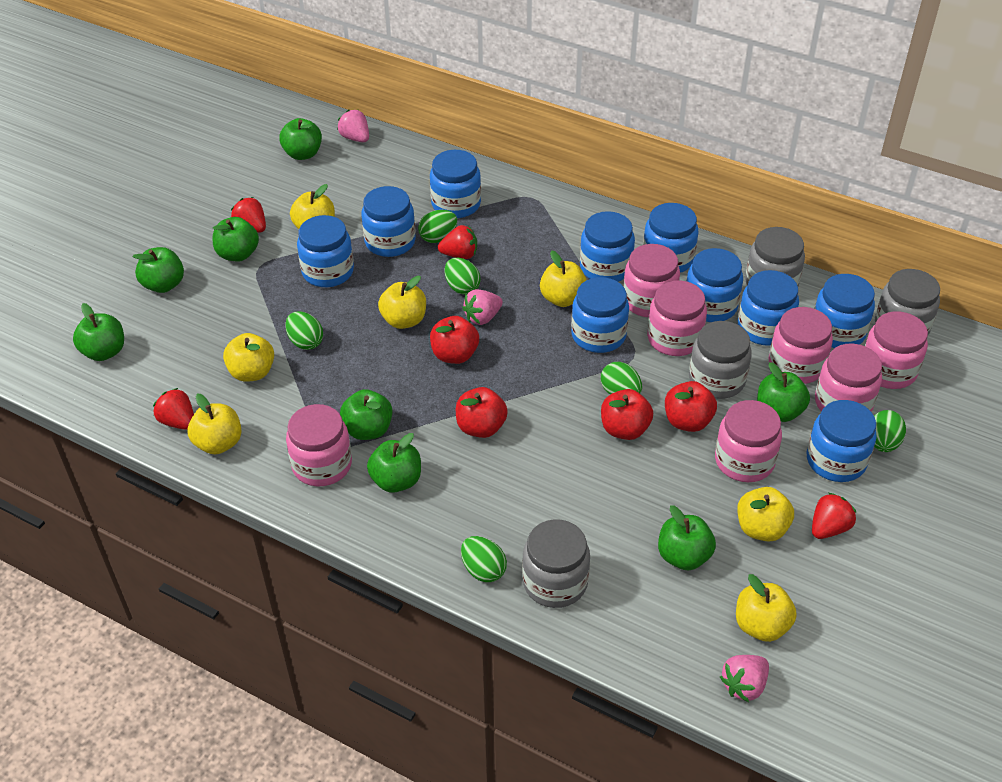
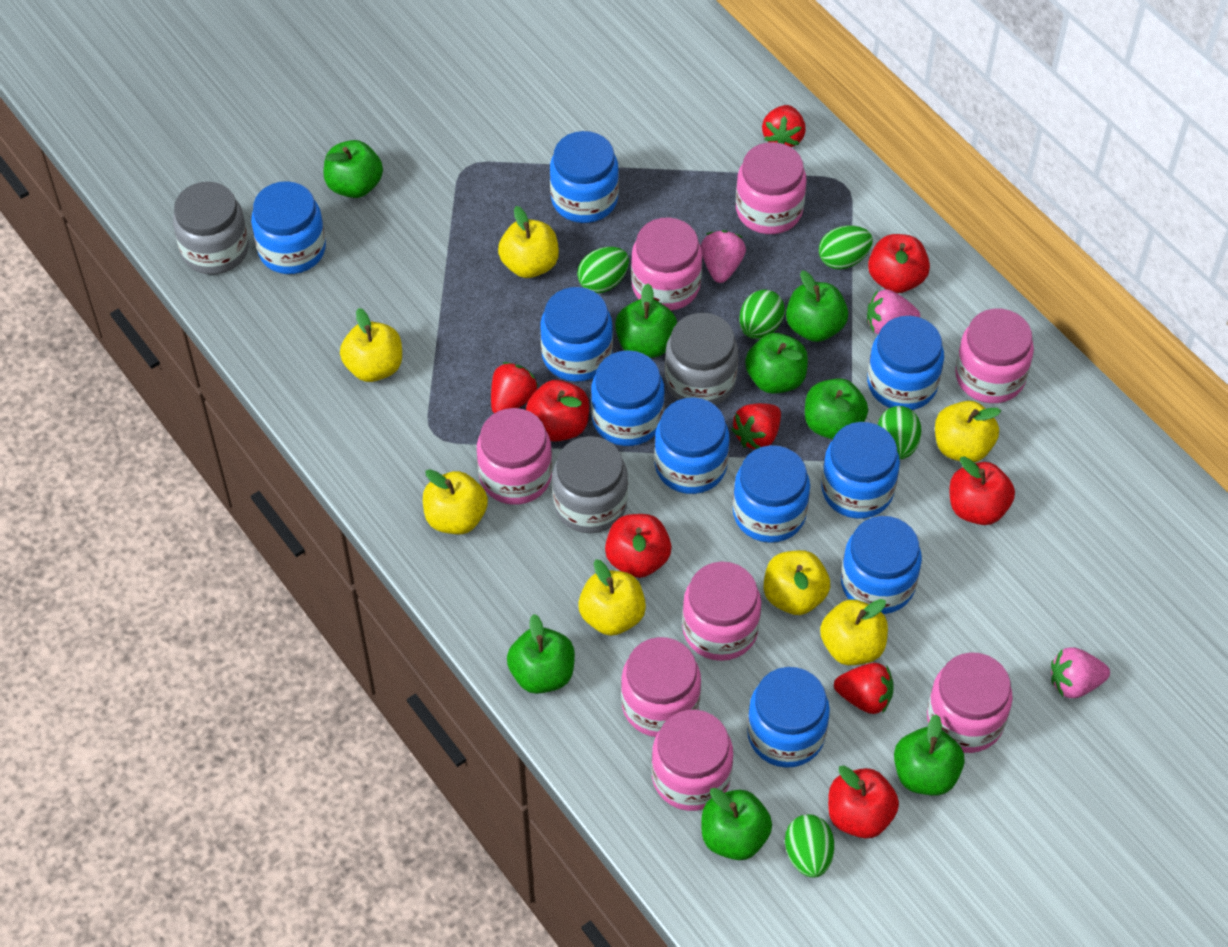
green egg: 6 -> 5
grey jar: 4 -> 3
pink jar: 7 -> 8
red apple: 4 -> 5

